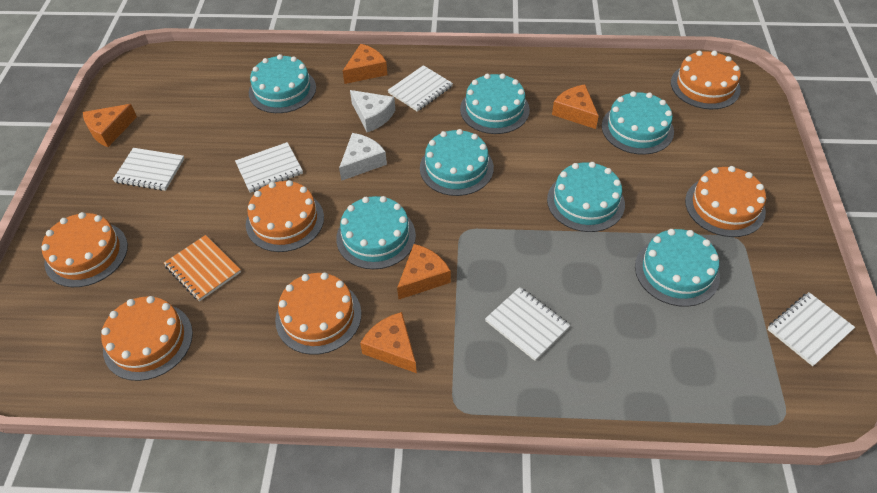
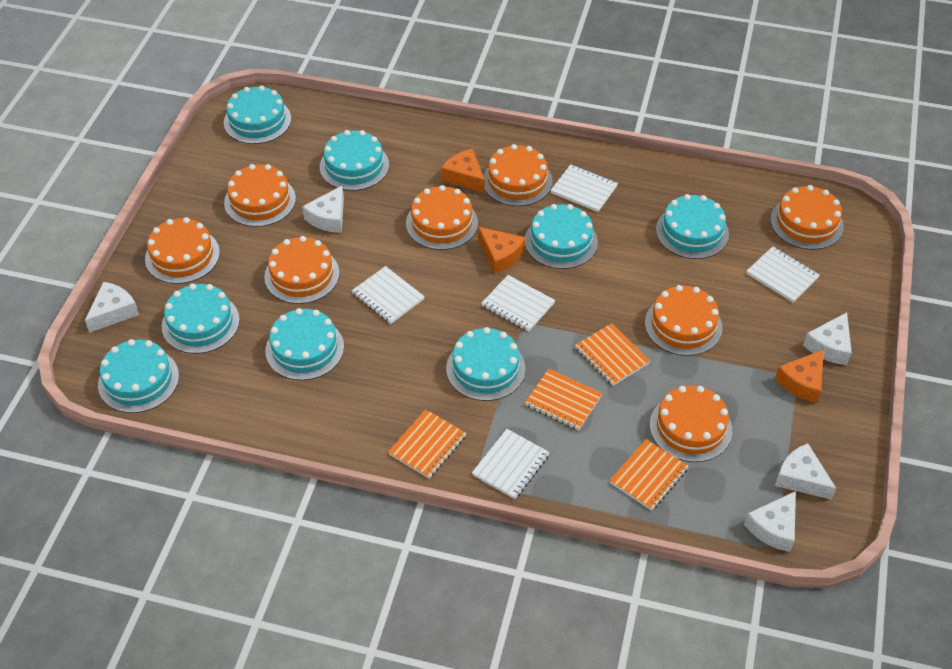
orange cake: 6 -> 8
orange cheese: 5 -> 3
orange notebook: 1 -> 4
turquoise cake: 7 -> 8
white cheese: 2 -> 5

